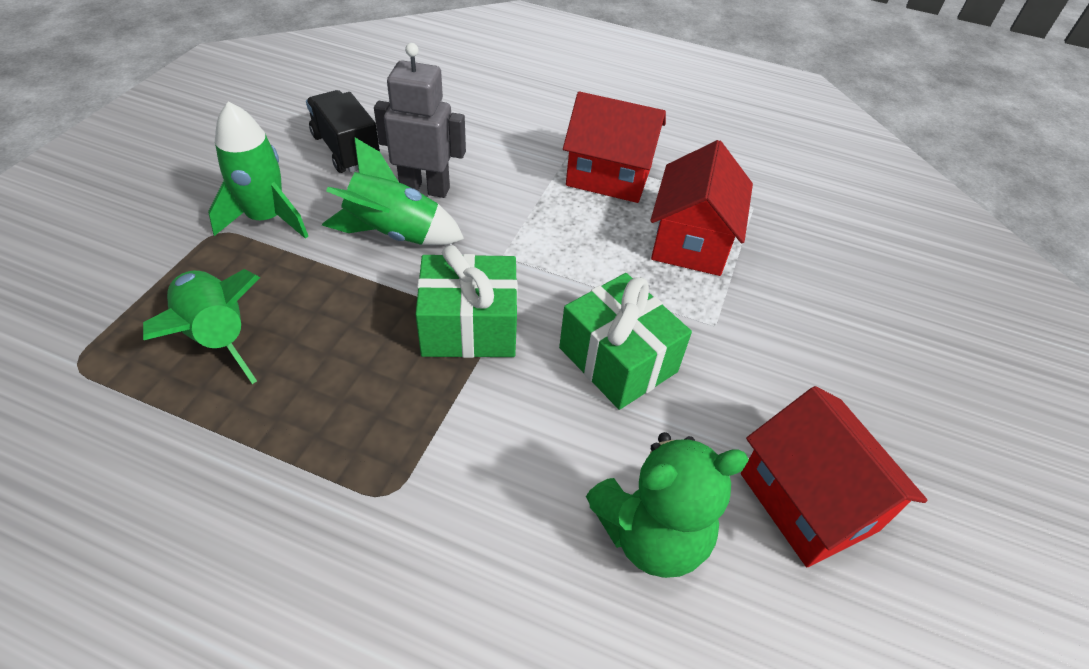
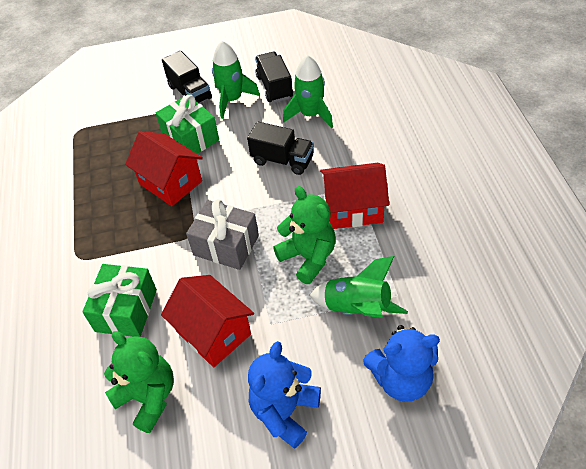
black truck: 1 -> 3
blue teddy bear: 0 -> 2
green teddy bear: 1 -> 2
grey gift: 0 -> 1
grey robot: 1 -> 0

